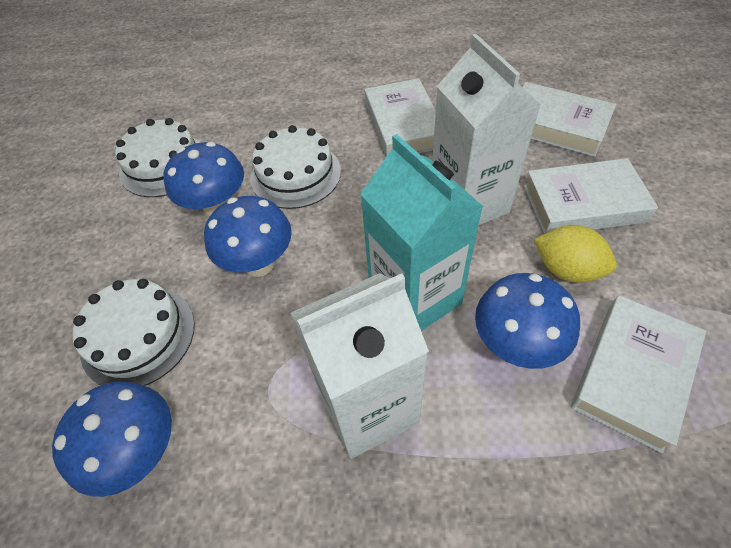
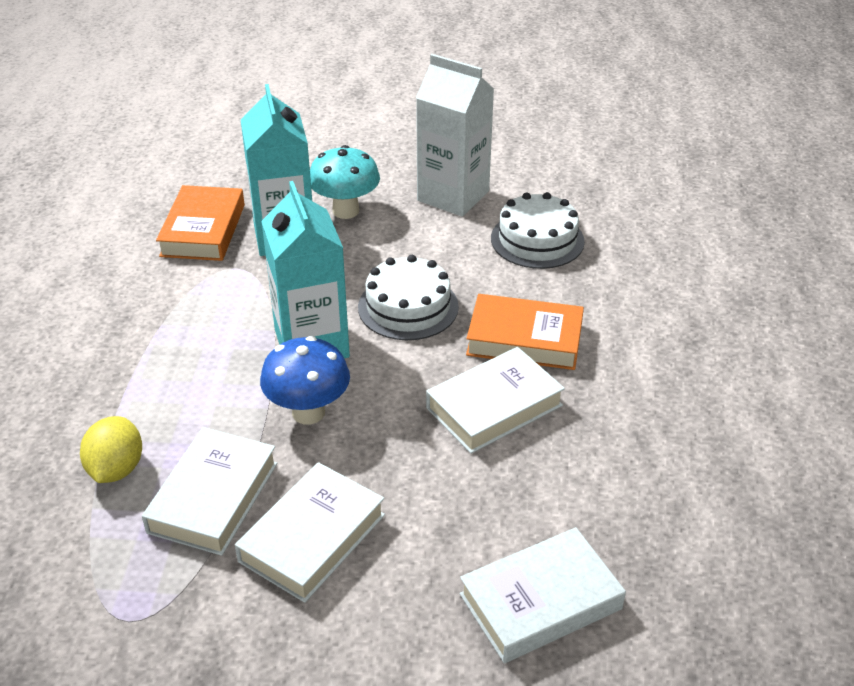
blue mushroom: 4 -> 1
orange book: 0 -> 2
turquoise carton: 1 -> 2
turquoise mushroom: 0 -> 1
white cake: 3 -> 2
white carton: 2 -> 1

